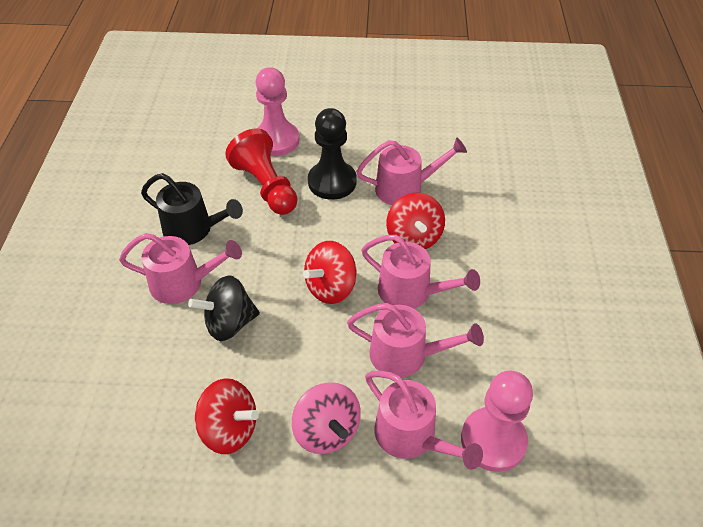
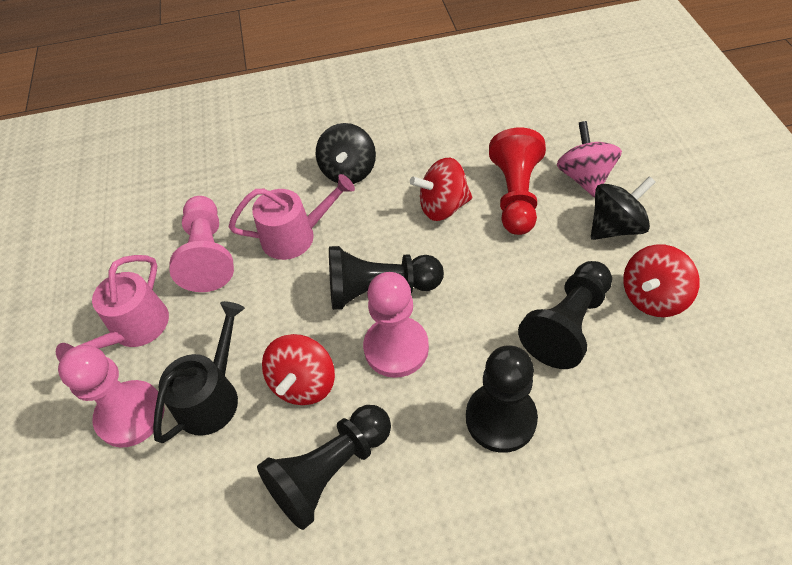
black pawn: 1 -> 4
black spinning top: 1 -> 2
pink pawn: 2 -> 3
pink watering can: 5 -> 2

